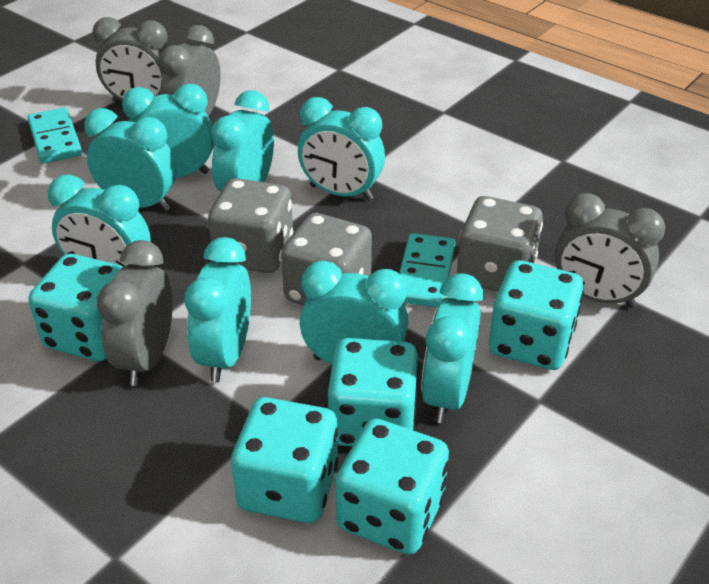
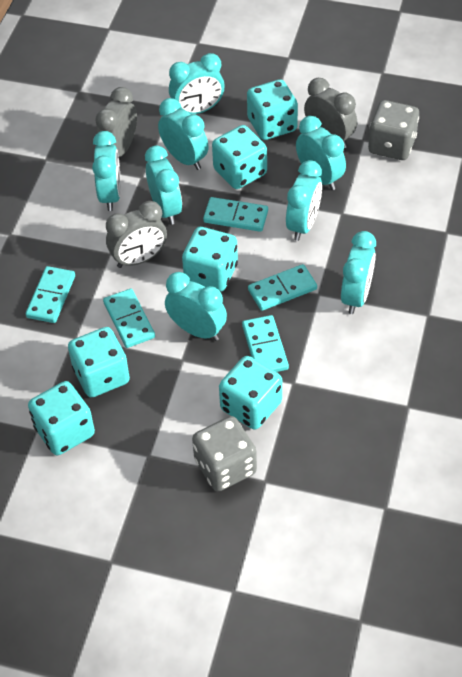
grey clock: 4 -> 3
grey dice: 3 -> 2
turquoise dice: 5 -> 6
turquoise domino: 2 -> 5

